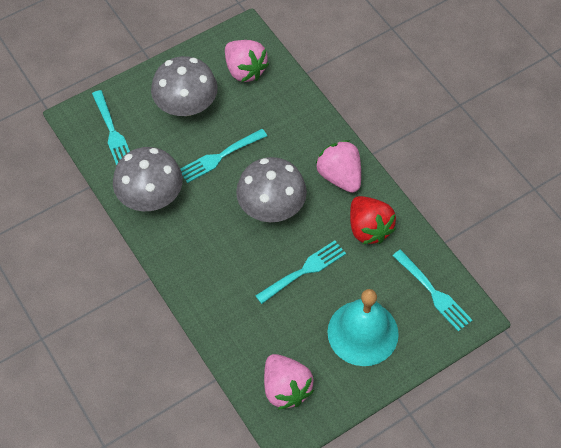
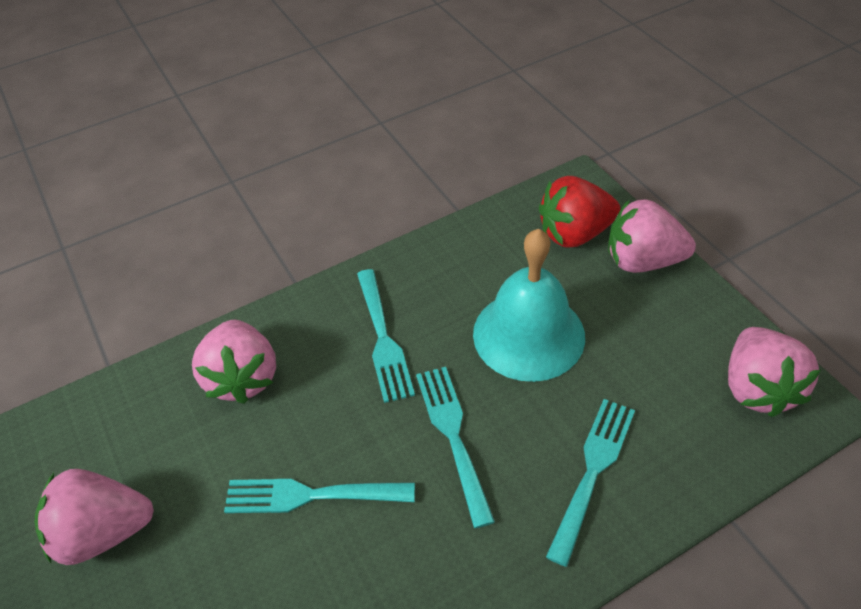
grey mushroom: 3 -> 0
pink strawberry: 3 -> 4

